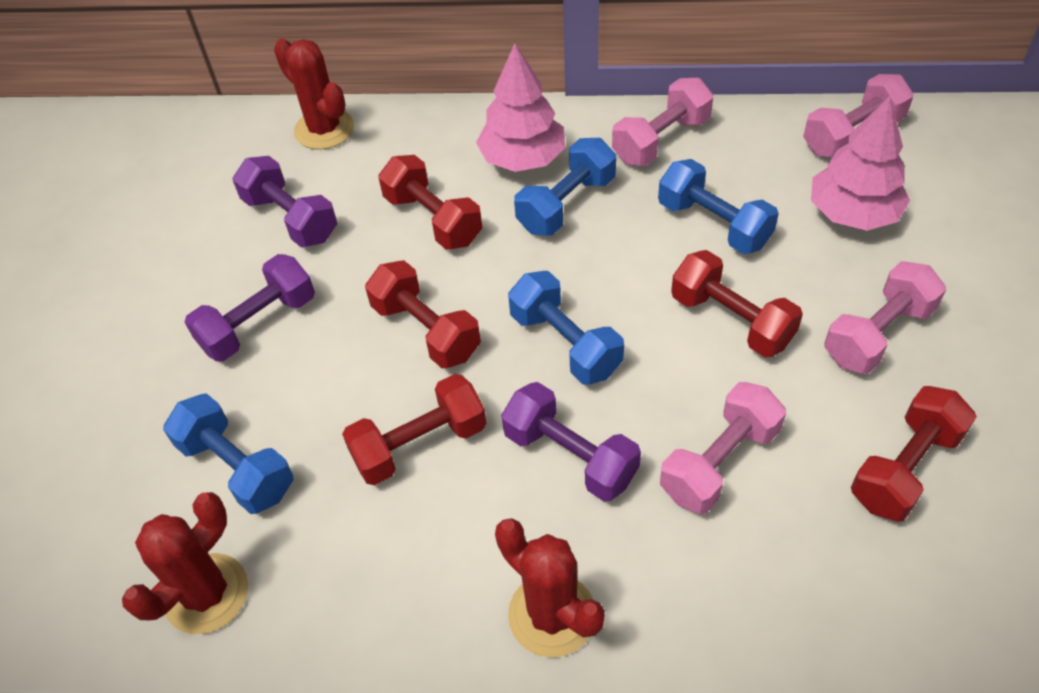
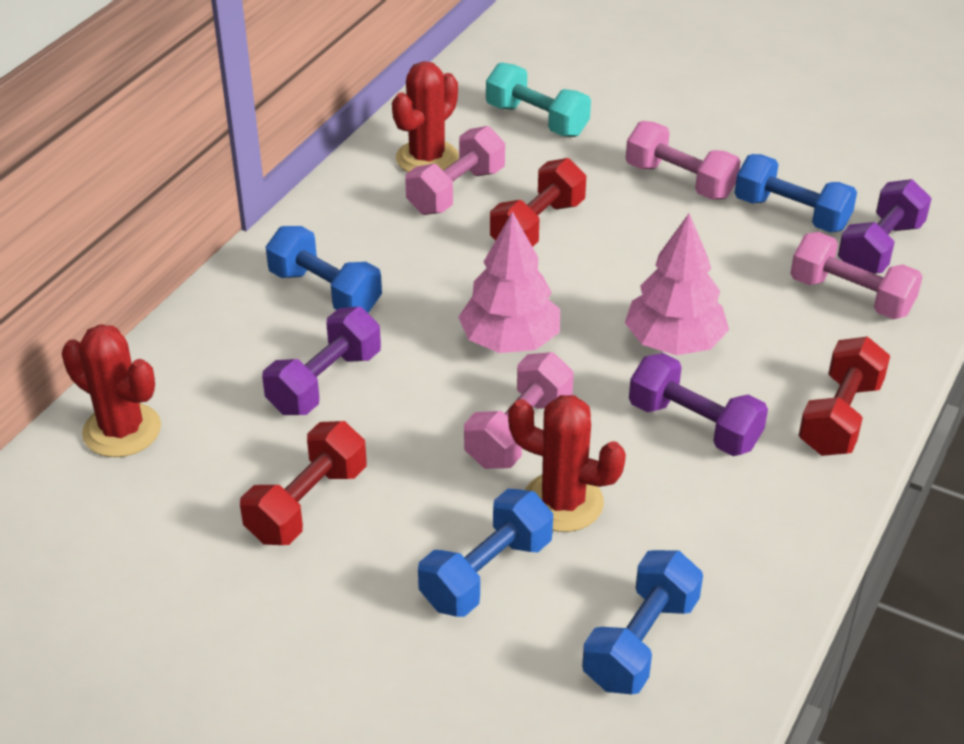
red dumbbell: 5 -> 3
turquoise dumbbell: 0 -> 1

